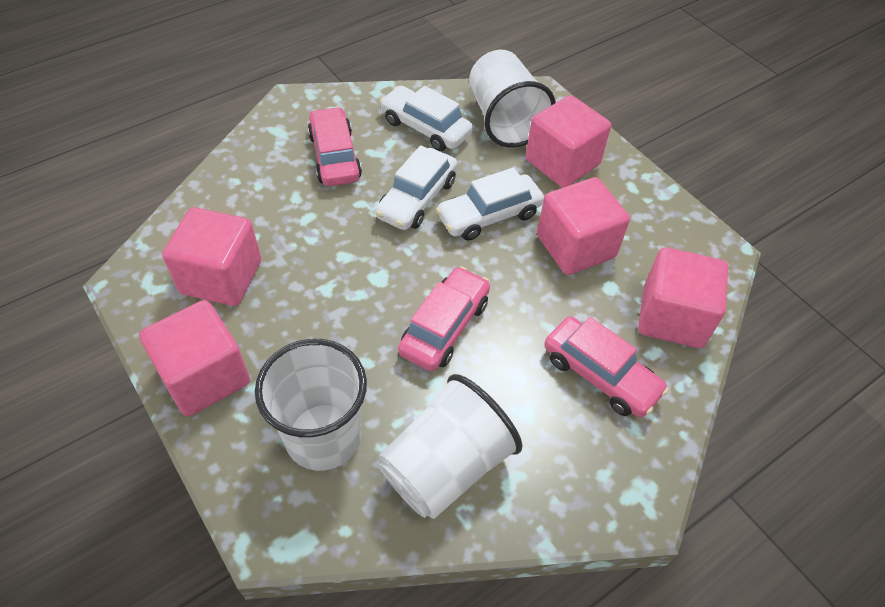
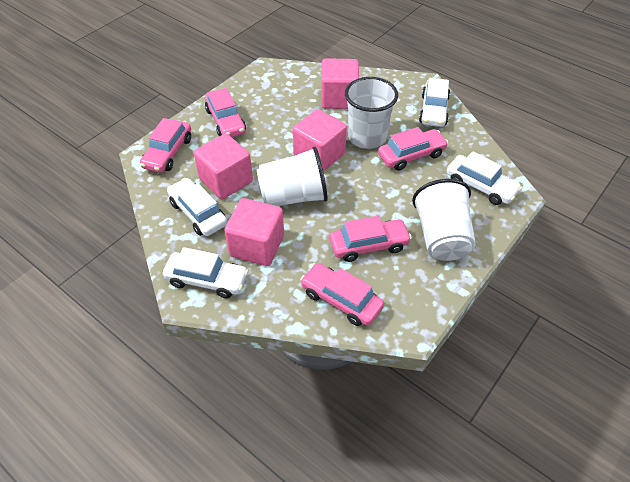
pink car: 3 -> 5
pink cube: 5 -> 4
white car: 3 -> 4

